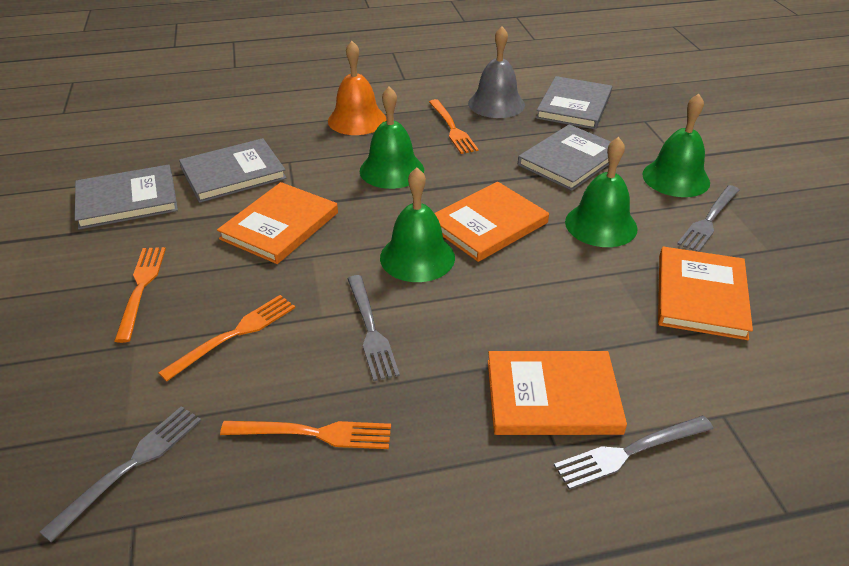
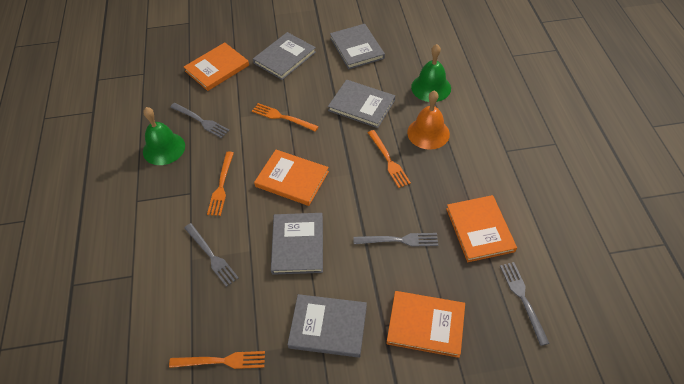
green bell: 4 -> 2
grey bell: 1 -> 0
grey book: 4 -> 5

